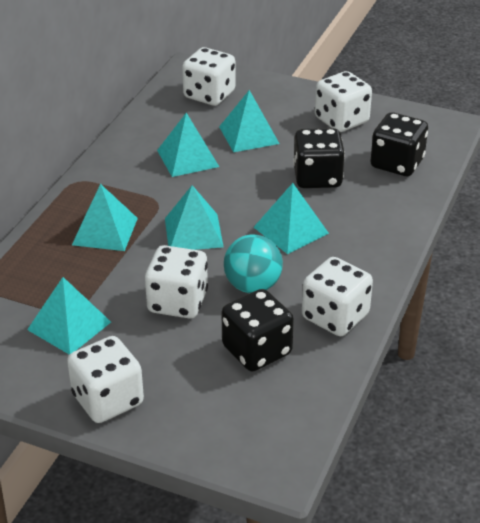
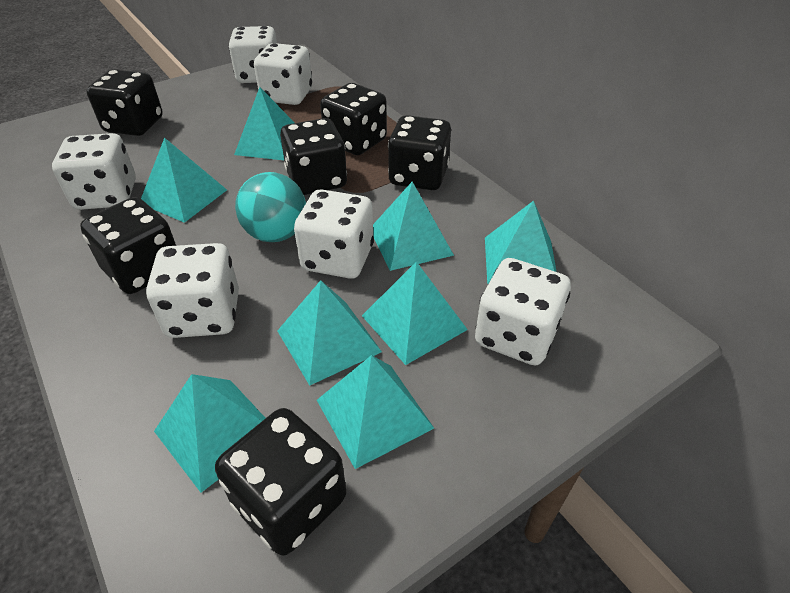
black dice: 3 -> 6
turquoise pyramid: 6 -> 8
white dice: 5 -> 6

